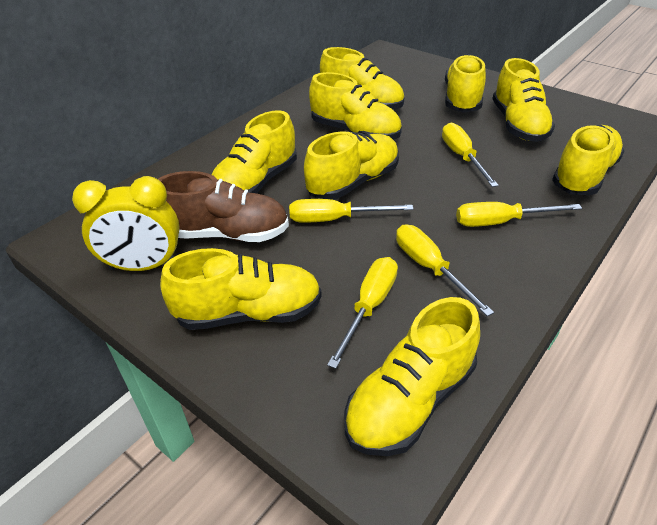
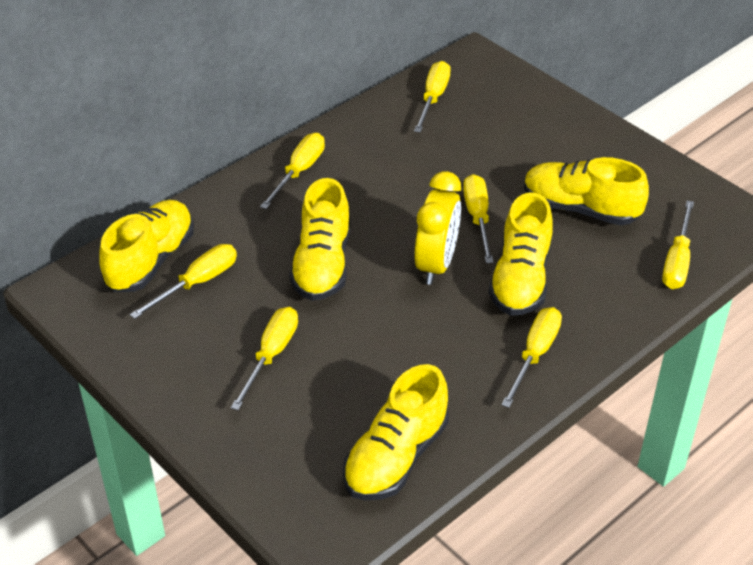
brown shoe: 1 -> 0
yellow screwdriver: 5 -> 7
yellow shoe: 9 -> 5

